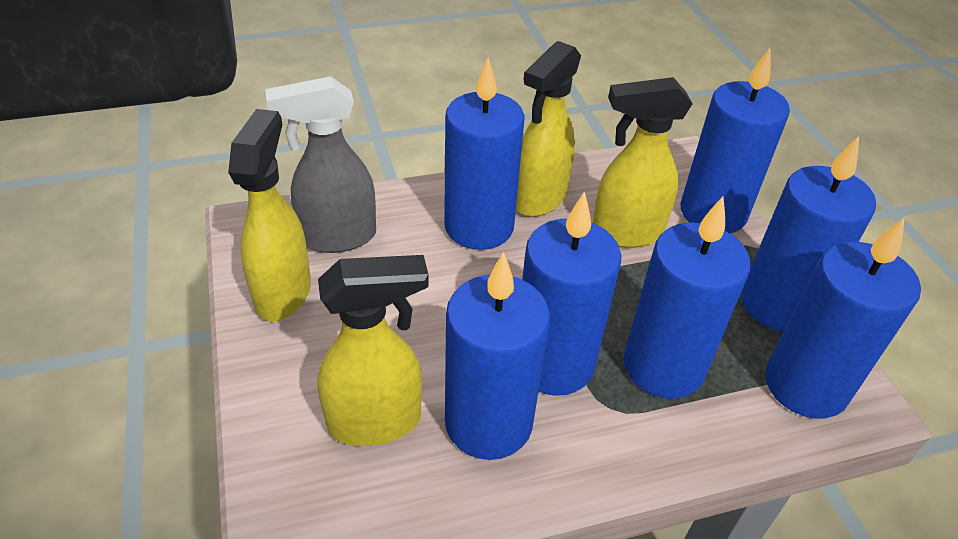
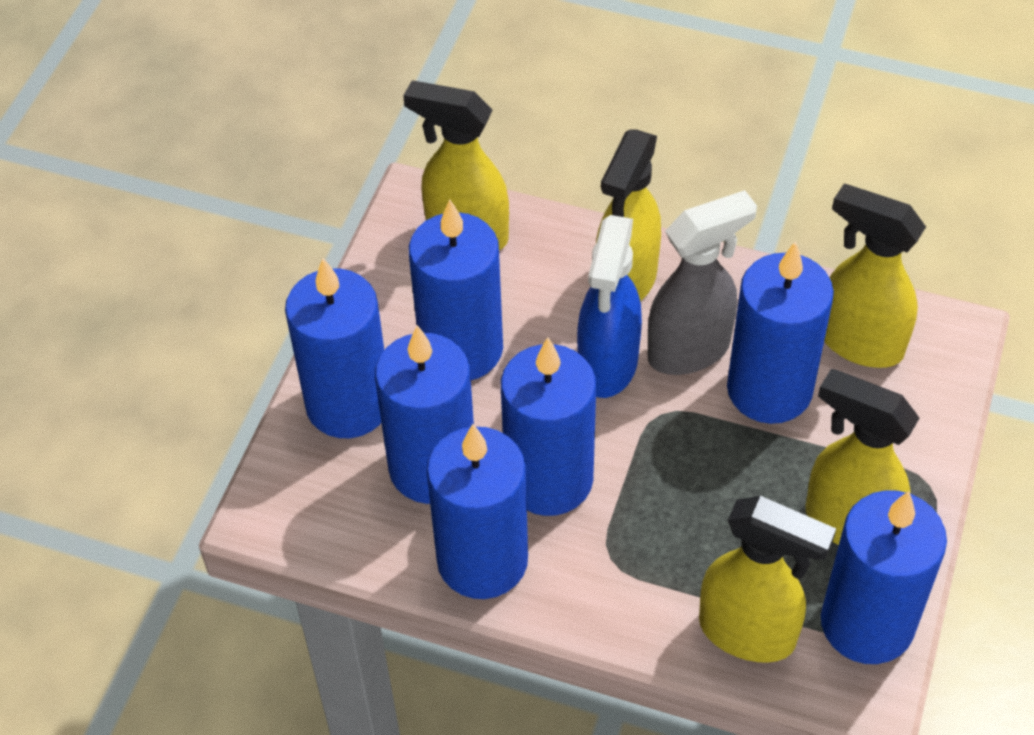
blue spray bottle: 0 -> 1
yellow spray bottle: 4 -> 5

